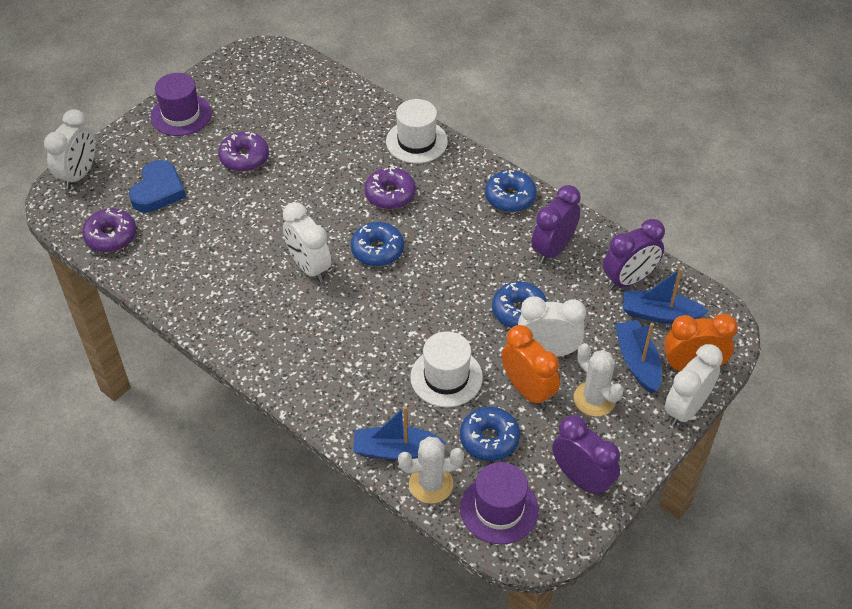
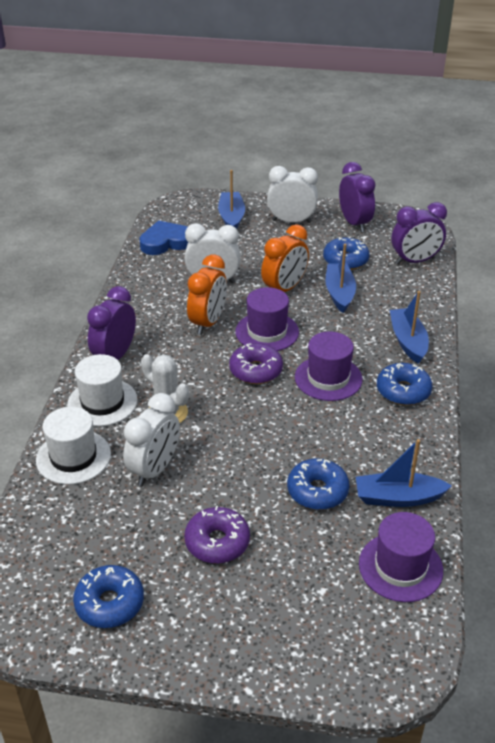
blue boat: 3 -> 4
purple donut: 3 -> 2
purple hat: 2 -> 3
white cactus: 2 -> 1
white clock: 4 -> 3

